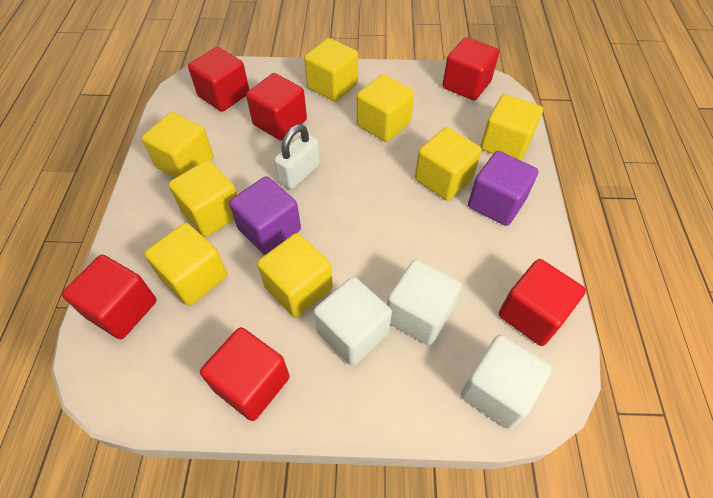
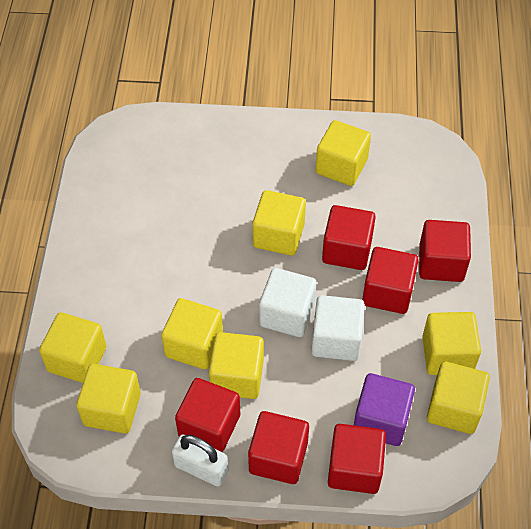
purple cube: 2 -> 1
white cube: 3 -> 2

